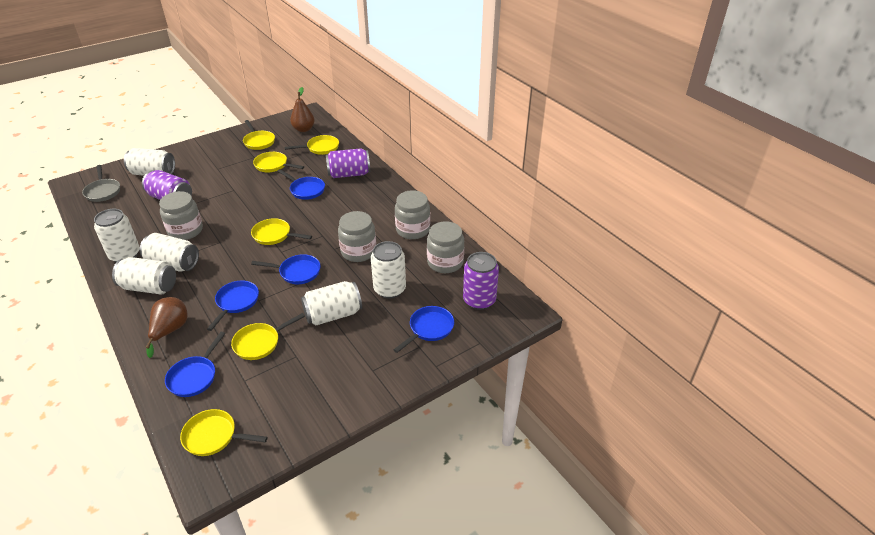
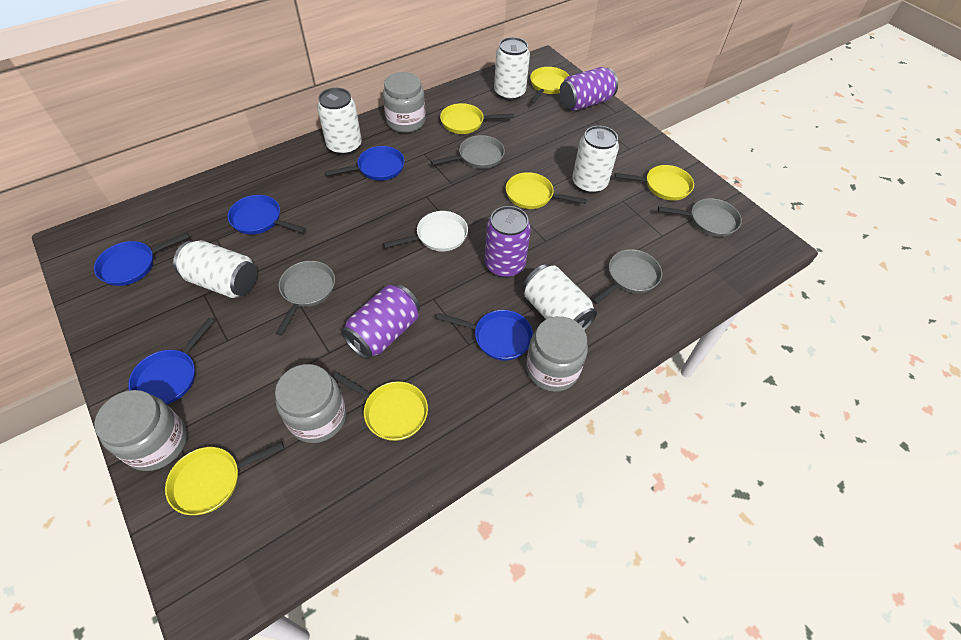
brown pear: 2 -> 0
grey pan: 1 -> 4
white can: 6 -> 5
white pan: 0 -> 1

